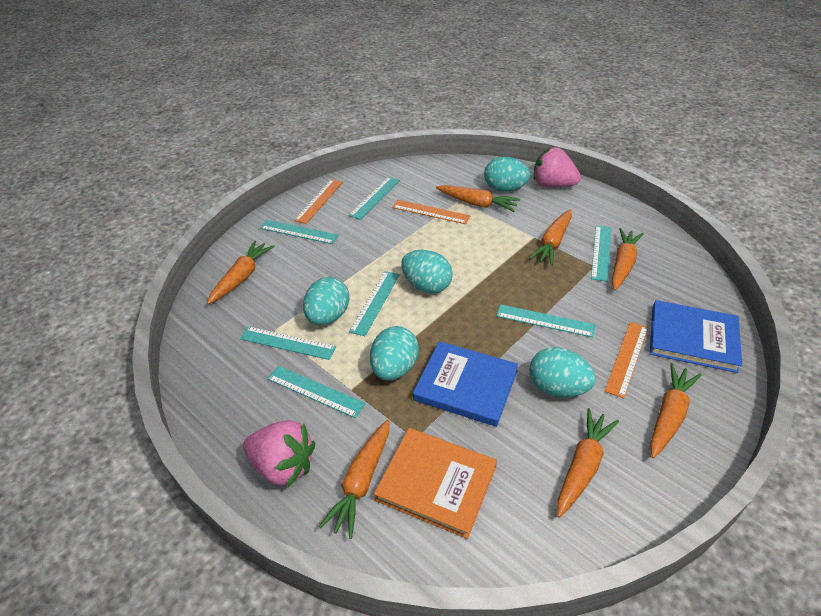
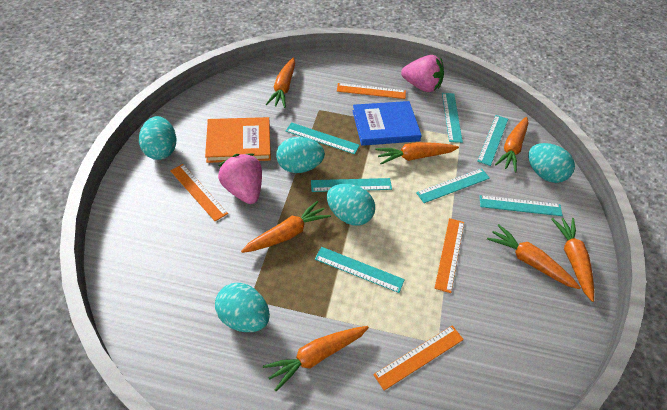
blue book: 2 -> 1
orange ruler: 3 -> 4

